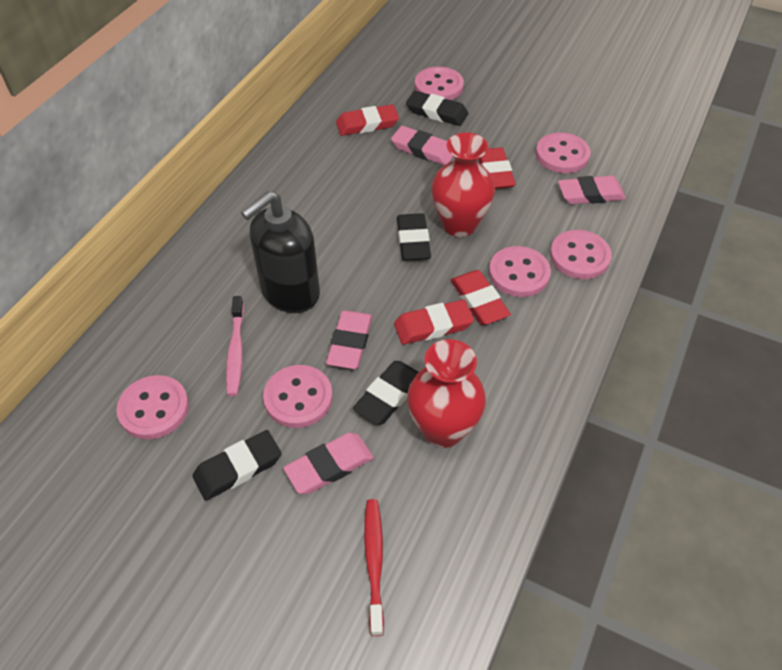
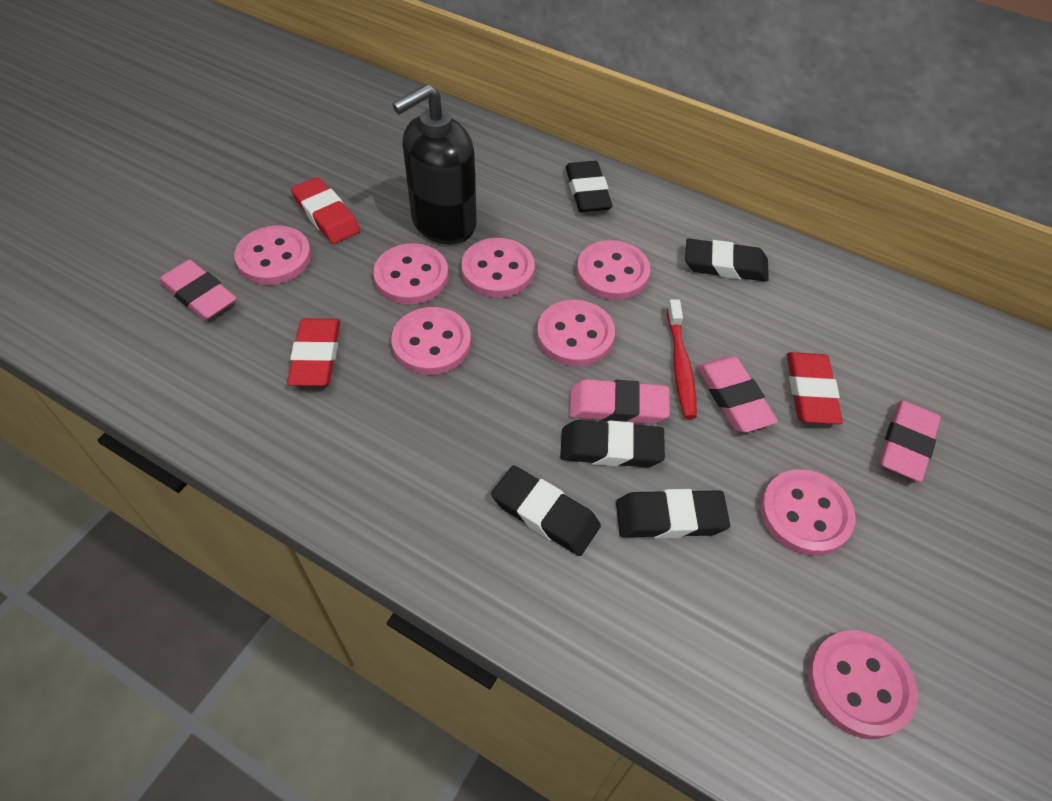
black eraser: 4 -> 5
pink button: 6 -> 8
pink toothbrush: 1 -> 0
red eraser: 4 -> 3
red vase: 2 -> 0

